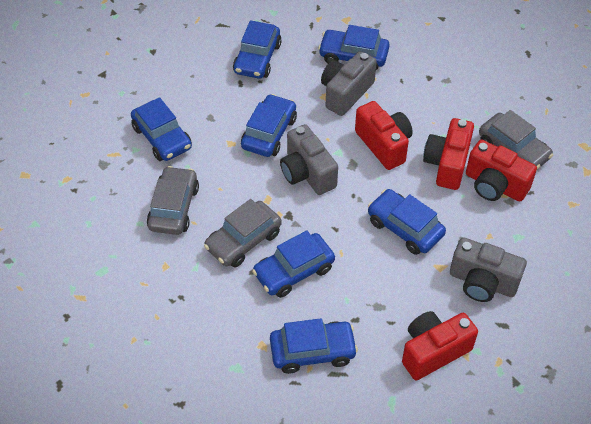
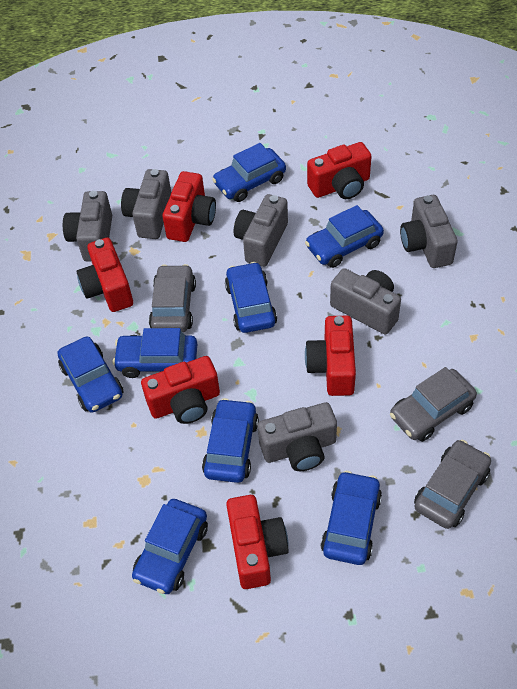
blue car: 7 -> 8
grey camera: 3 -> 6
red camera: 4 -> 6

